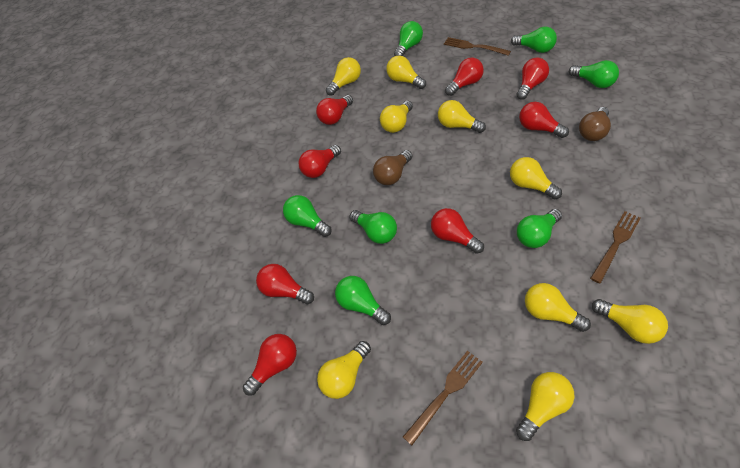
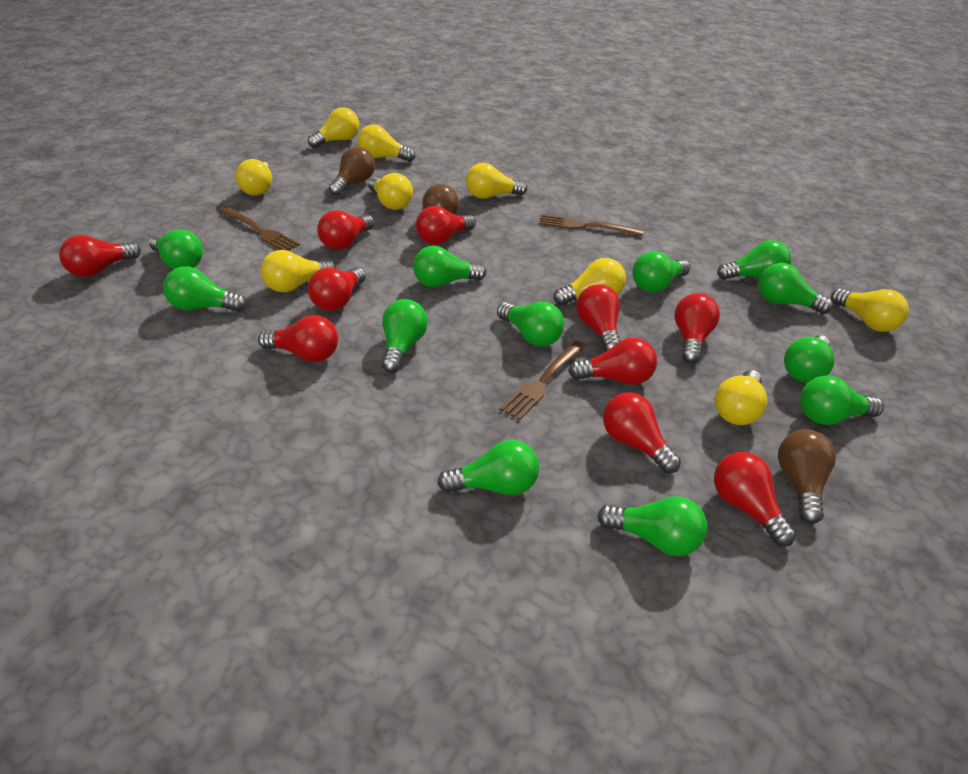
brown light bulb: 2 -> 3
green light bulb: 7 -> 12
red light bulb: 8 -> 10

